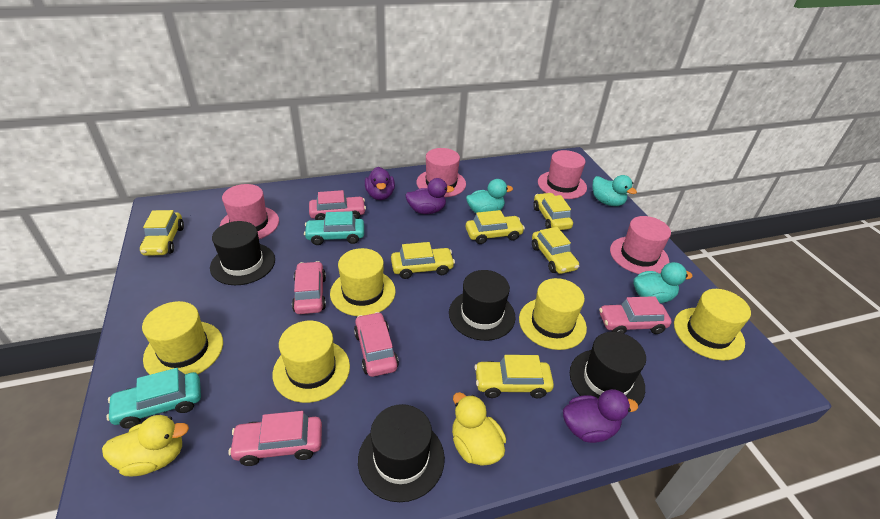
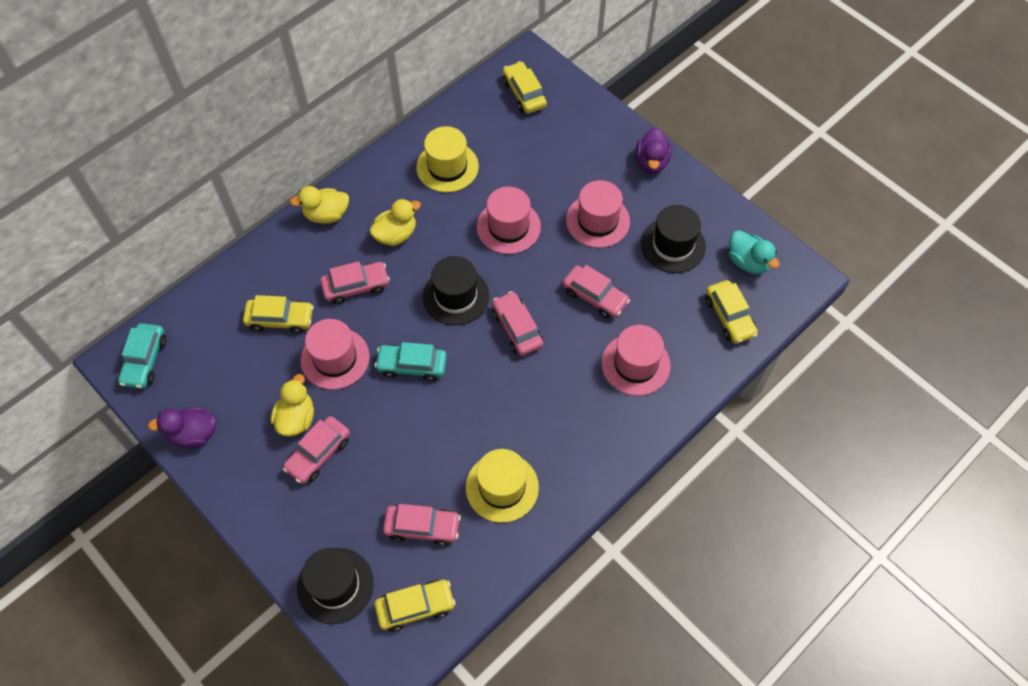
black hat: 4 -> 3
purple duck: 3 -> 2
turquoise duck: 3 -> 1
yellow car: 6 -> 4
yellow duck: 2 -> 3
yellow hat: 5 -> 2

